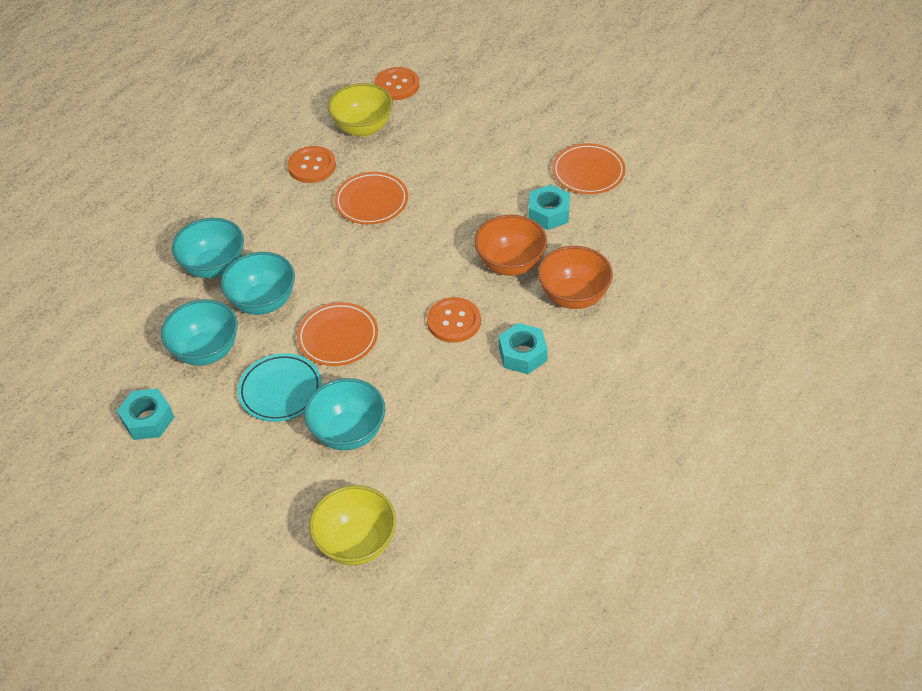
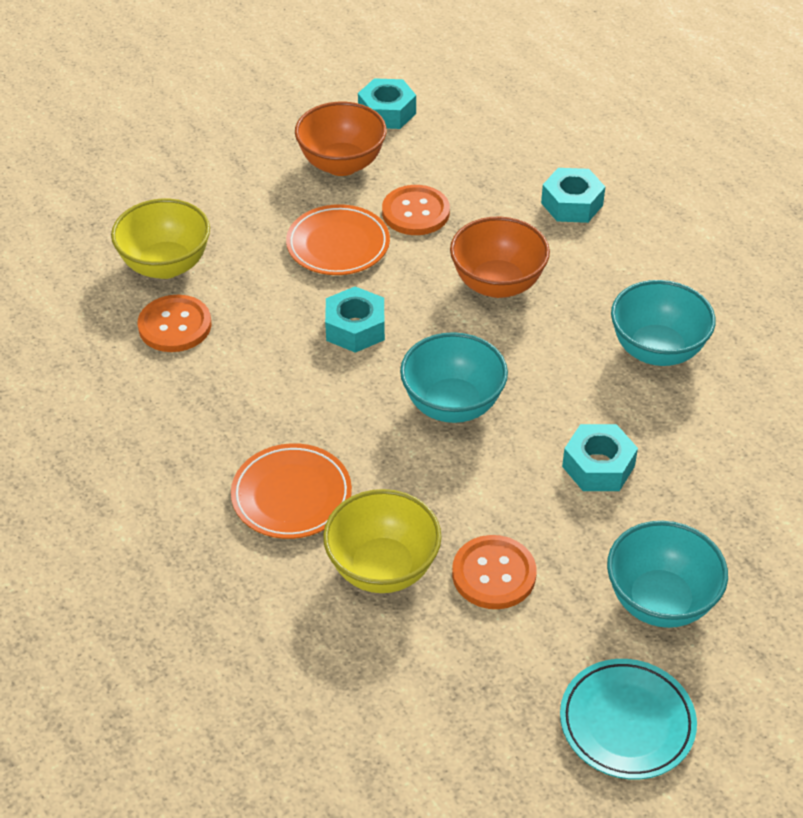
orange plate: 3 -> 2
turquoise bowl: 4 -> 3
turquoise nut: 3 -> 4

